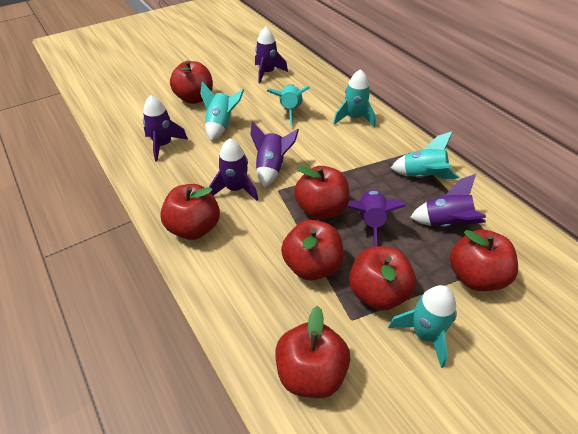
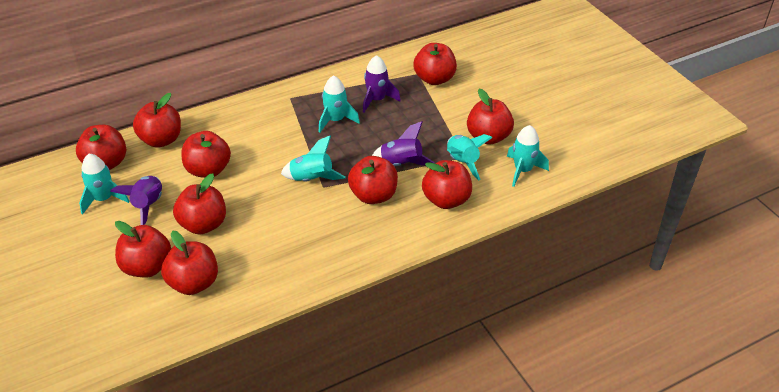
purple rocket: 6 -> 3
red apple: 7 -> 10

